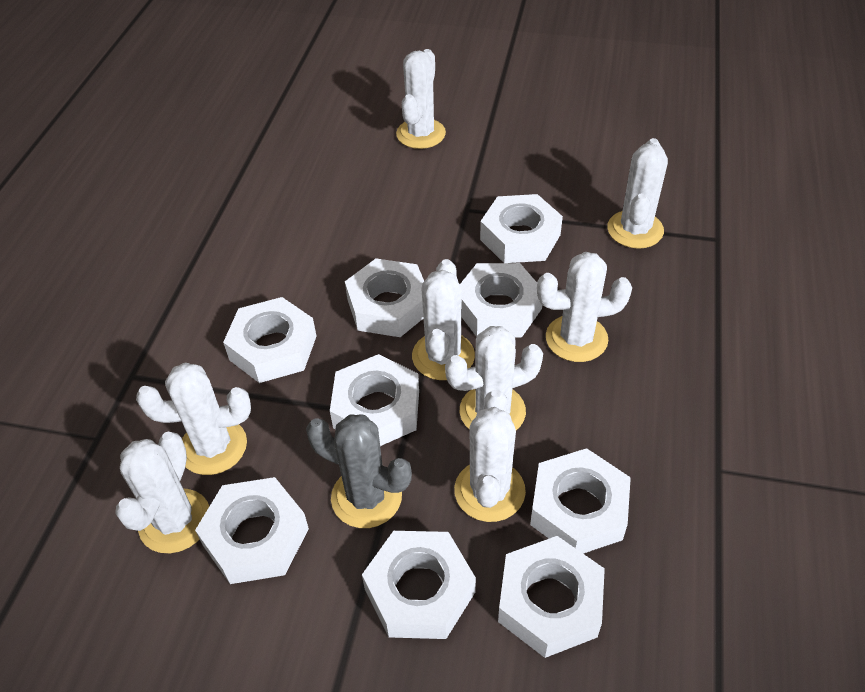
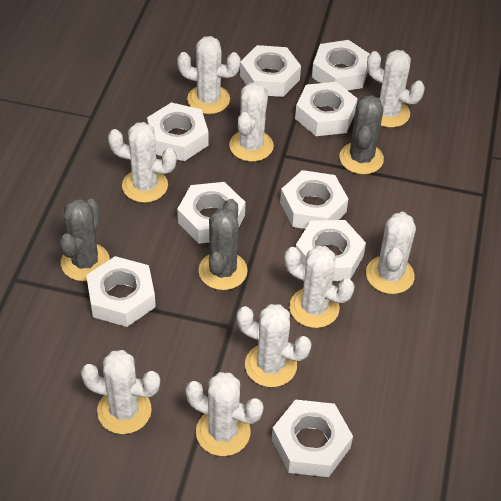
grey cactus: 1 -> 3
white cactus: 8 -> 9

